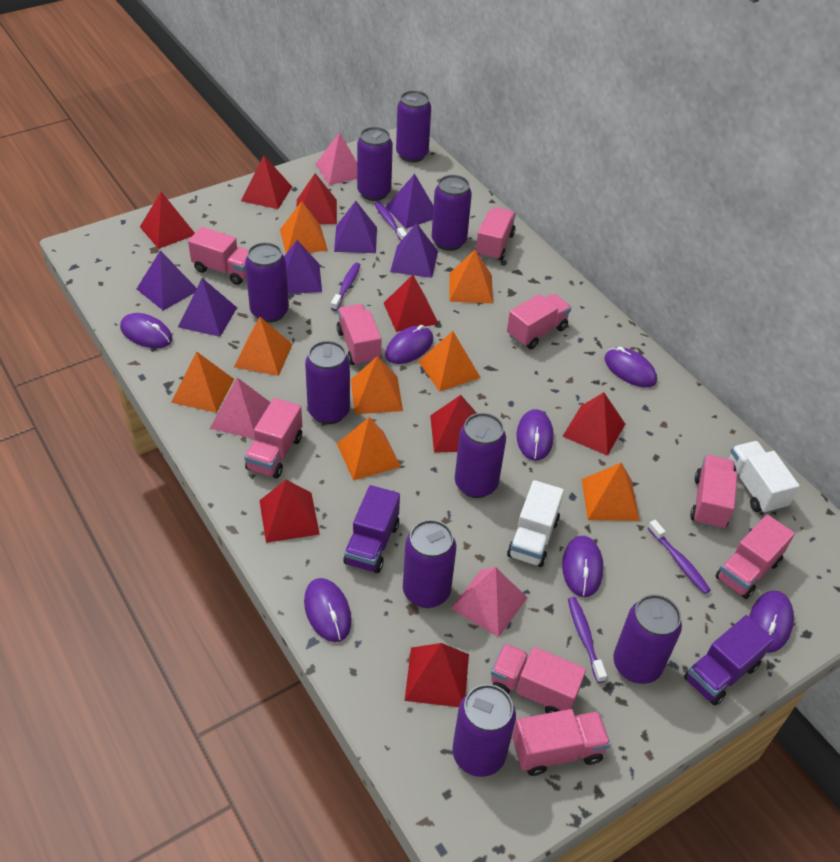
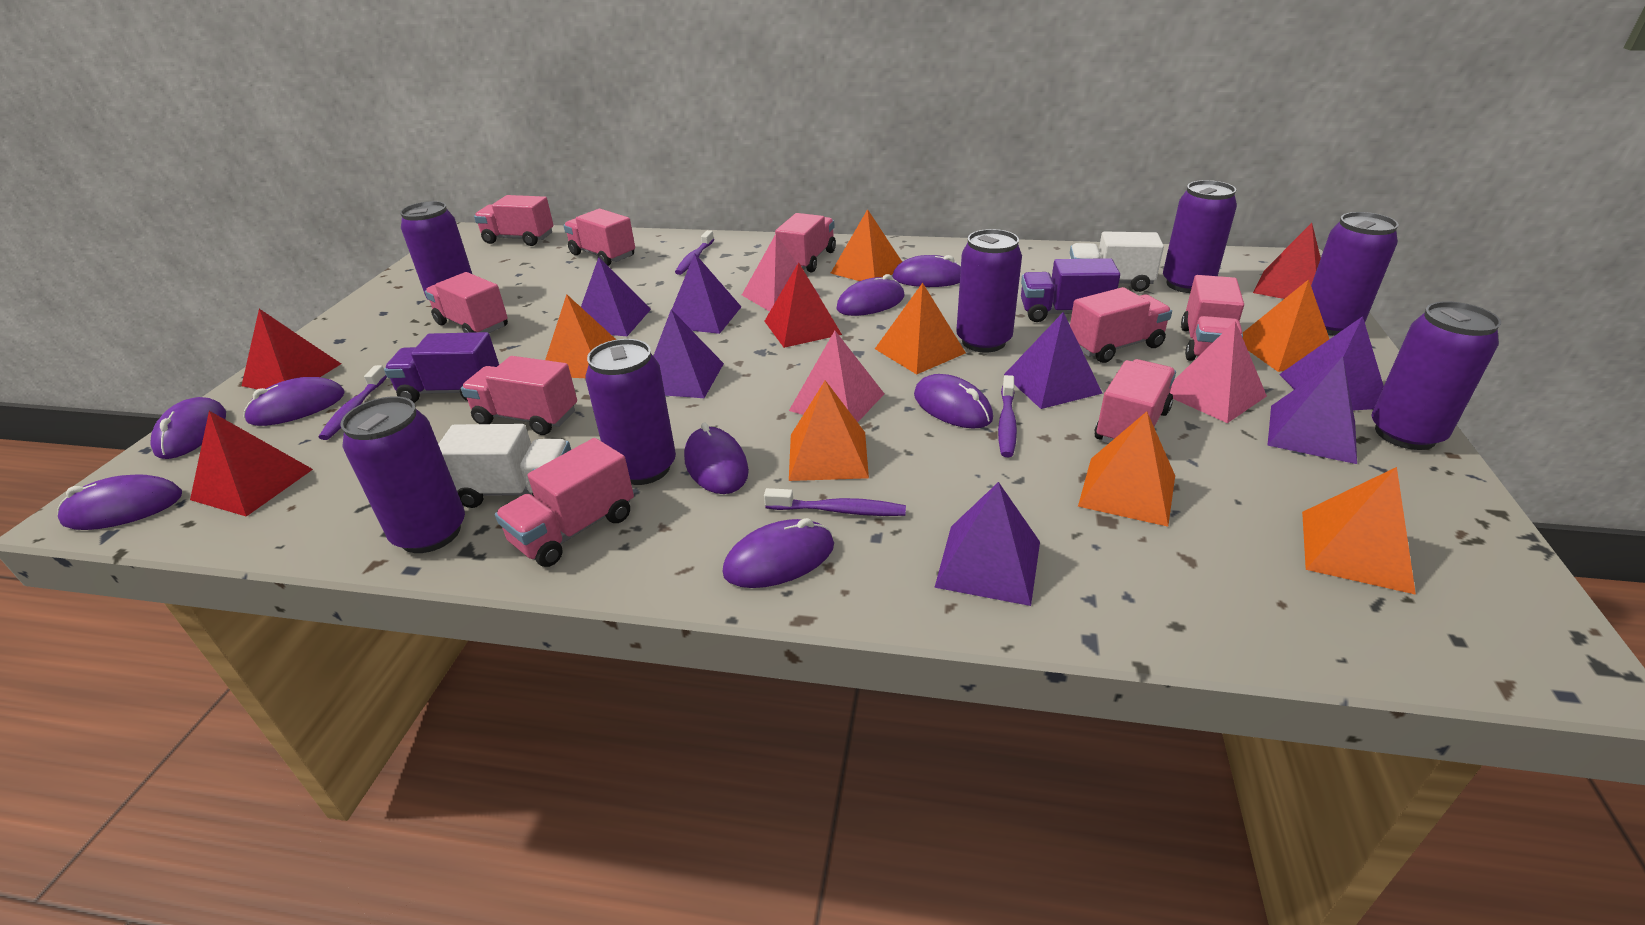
orange pyramid: 8 -> 7
purple can: 9 -> 7
purple mouse: 7 -> 8
purple pyramid: 6 -> 7
red pyramid: 8 -> 4

